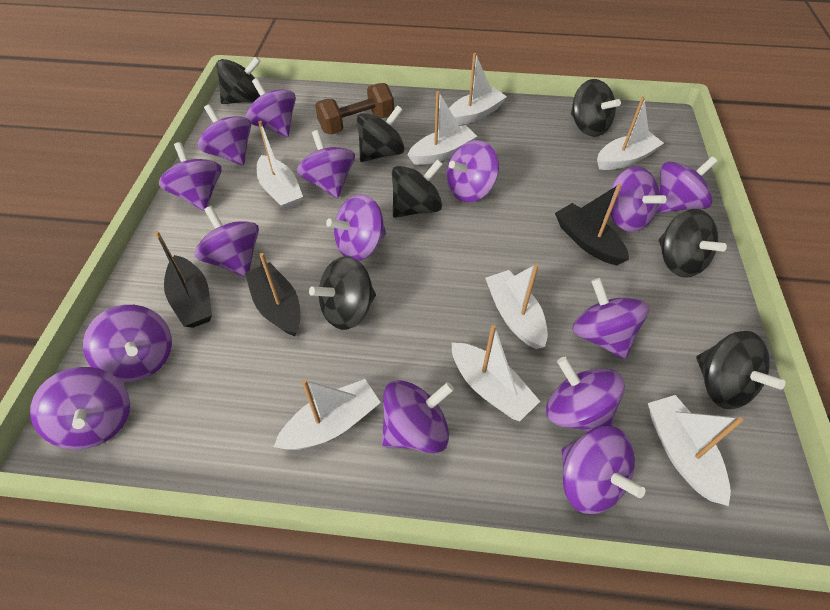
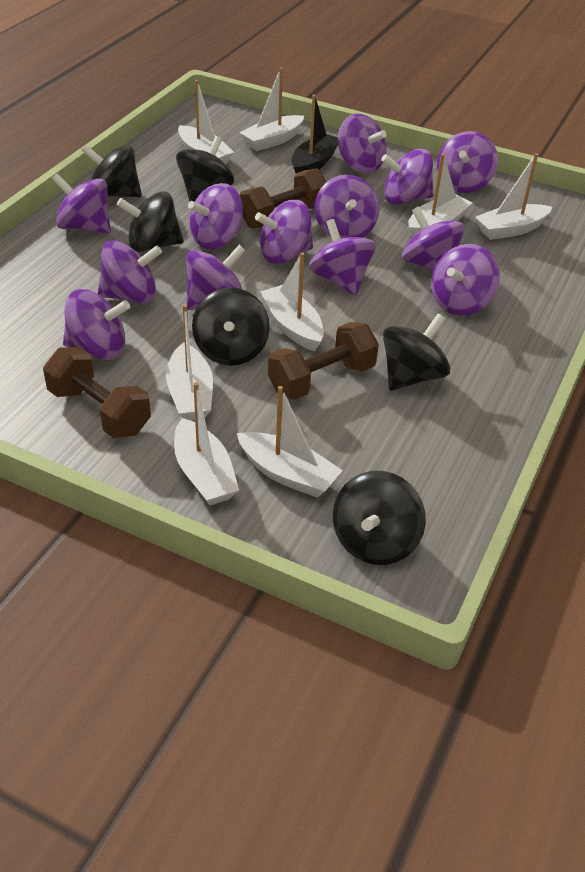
black boat: 3 -> 1
black spinning top: 7 -> 6
brown dumbbell: 1 -> 3
purple spinning top: 15 -> 13

